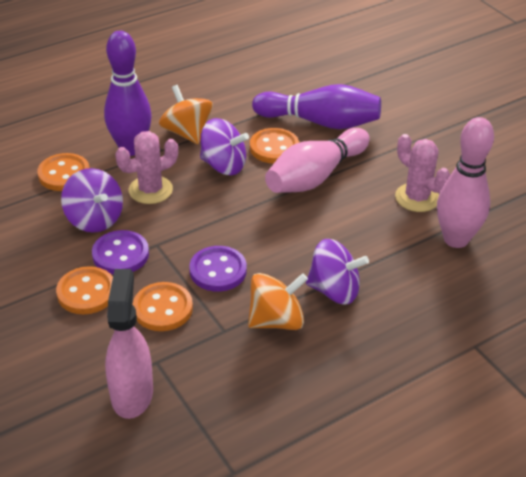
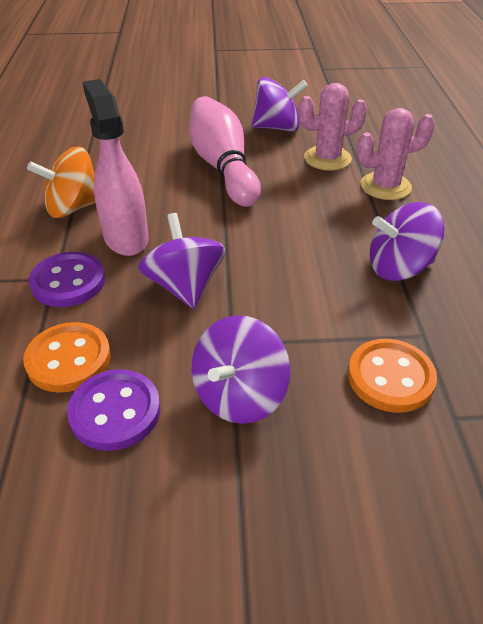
orange button: 4 -> 2
orange spinning top: 2 -> 1
pink bowling pin: 2 -> 1
purple bowling pin: 2 -> 0
purple spinning top: 3 -> 4

